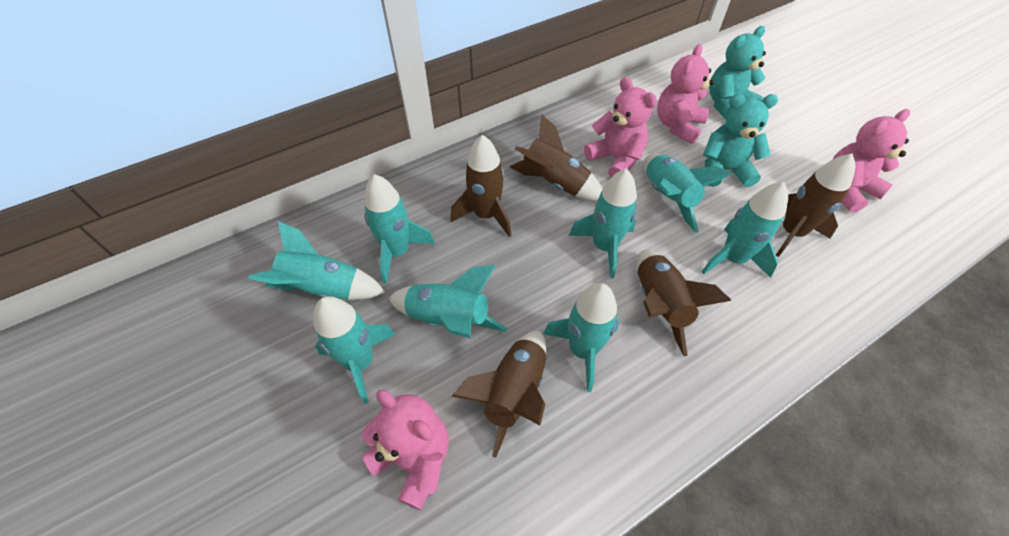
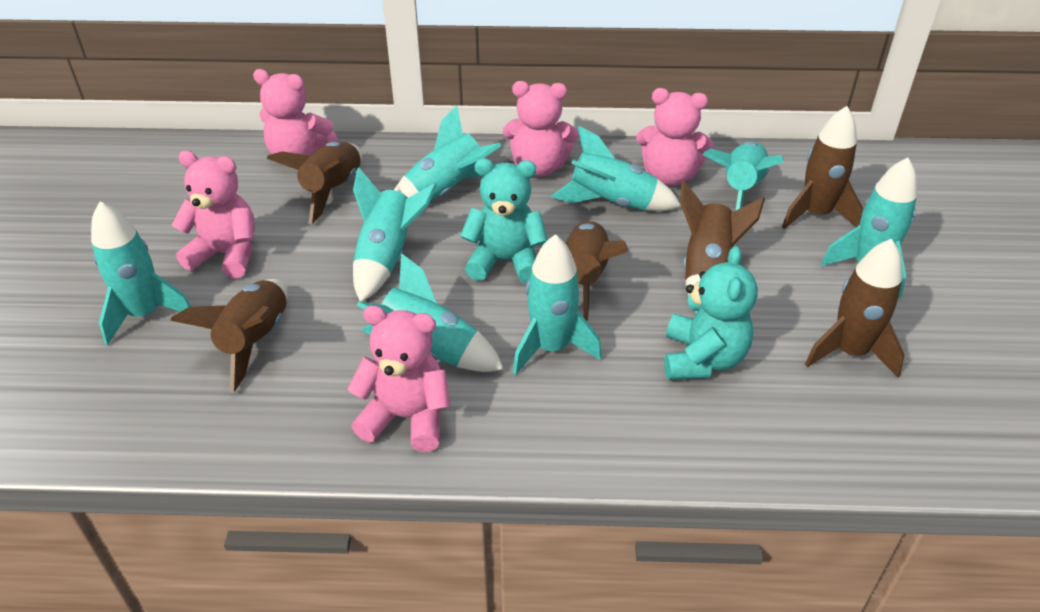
brown rocket: 5 -> 6
pink teddy bear: 4 -> 5

